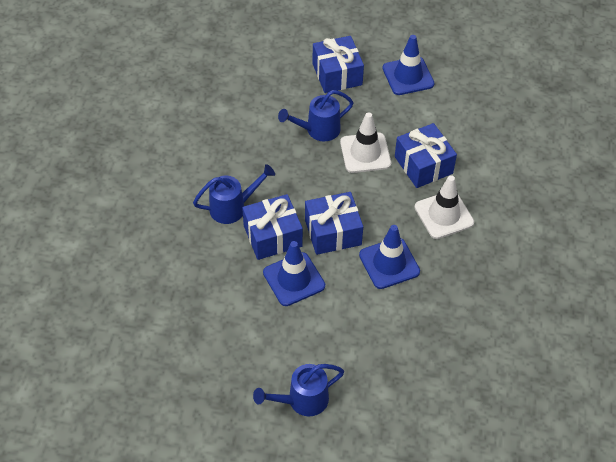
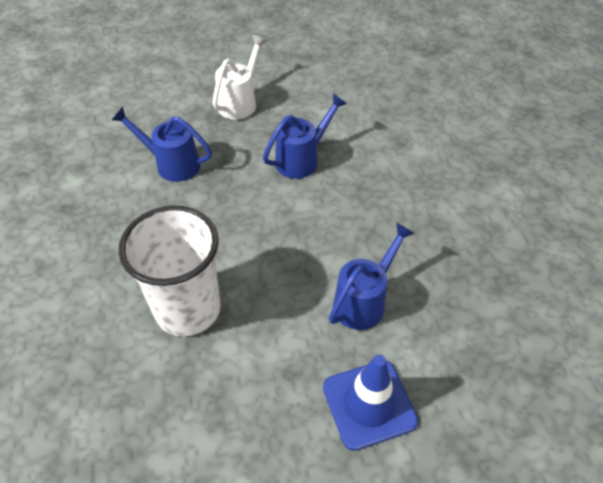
blue gift: 4 -> 0
blue traffic cone: 3 -> 1
white cup: 0 -> 1
white traffic cone: 2 -> 0
white watering can: 0 -> 1

